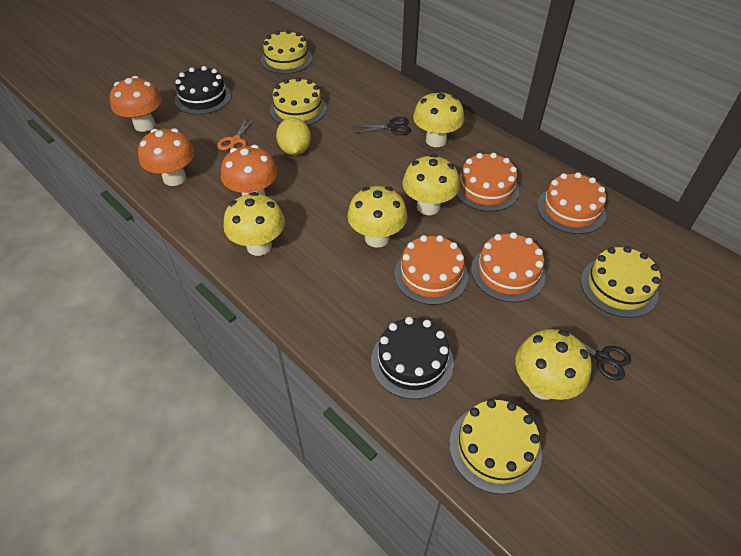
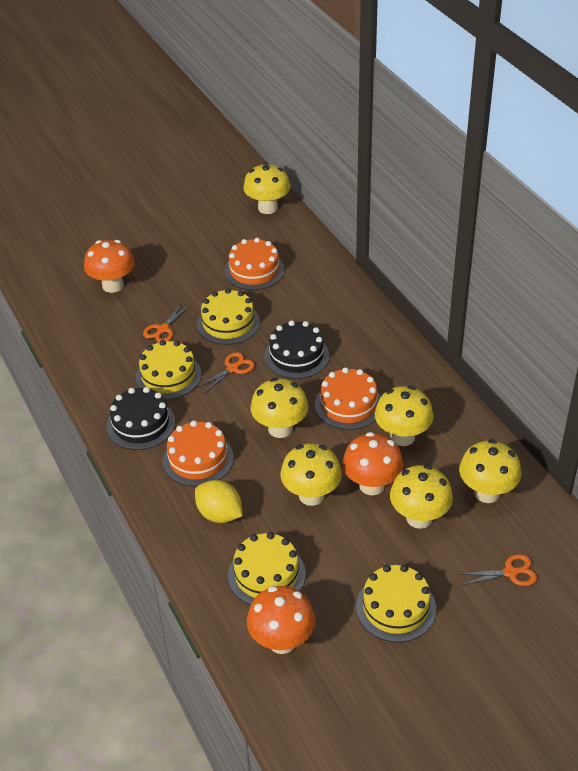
black scissors: 2 -> 0
orange cake: 4 -> 3
orange scissors: 1 -> 3
yellow mushroom: 5 -> 6

